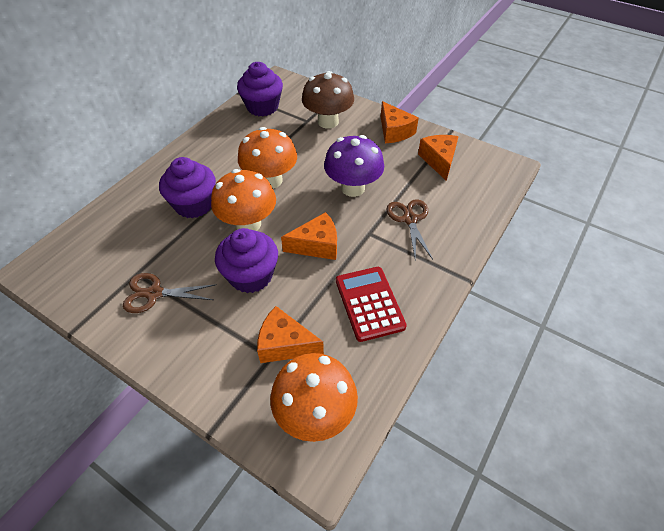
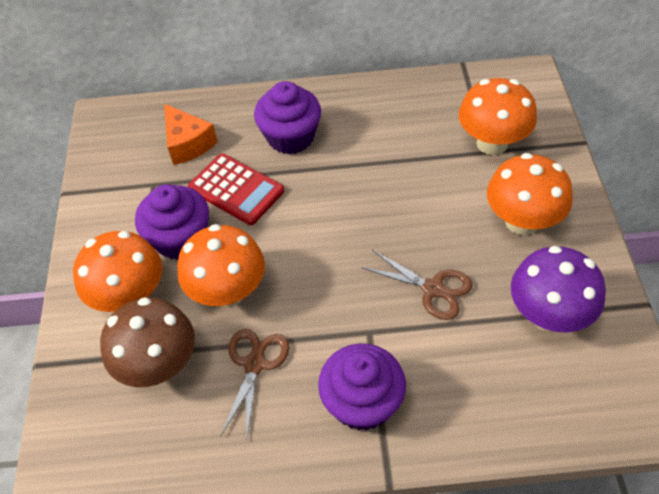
orange cheese: 4 -> 1
orange mushroom: 3 -> 4

